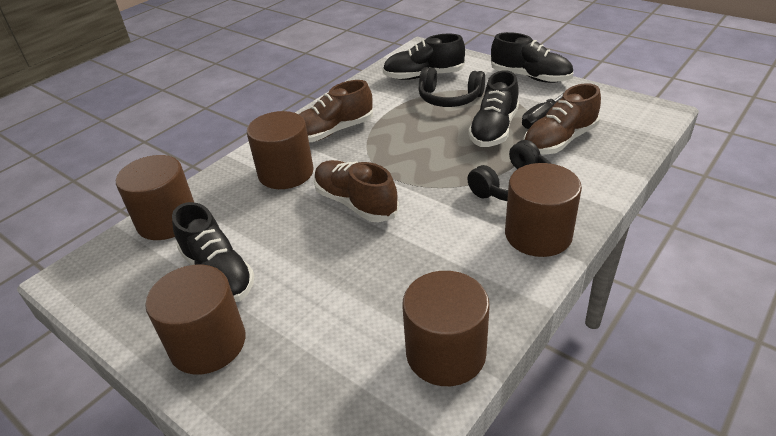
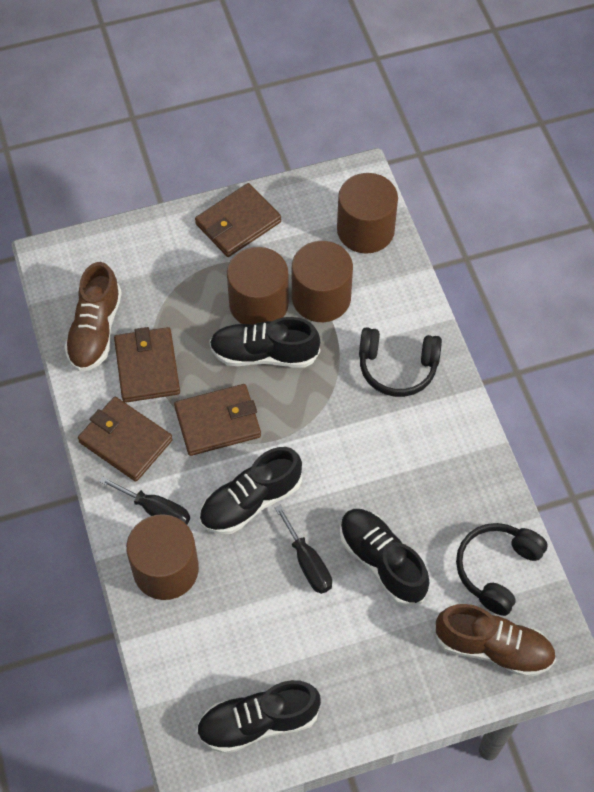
black screwdriver: 1 -> 2
brown cylinder: 5 -> 4
brown shoe: 3 -> 2
brown wallet: 0 -> 4

